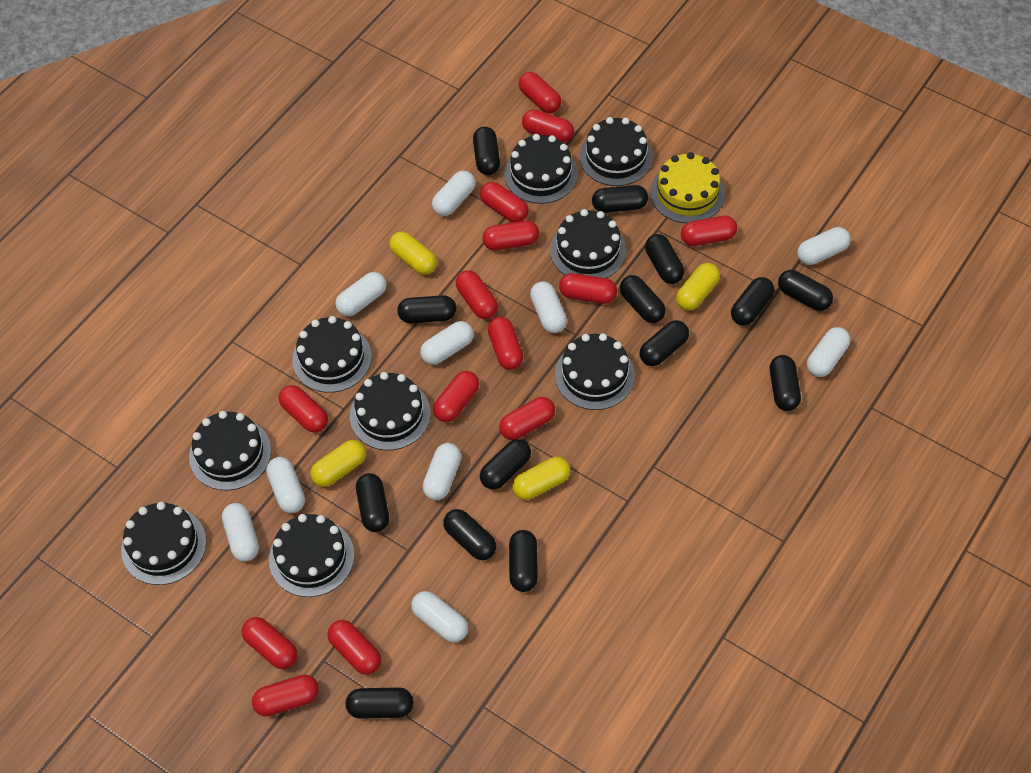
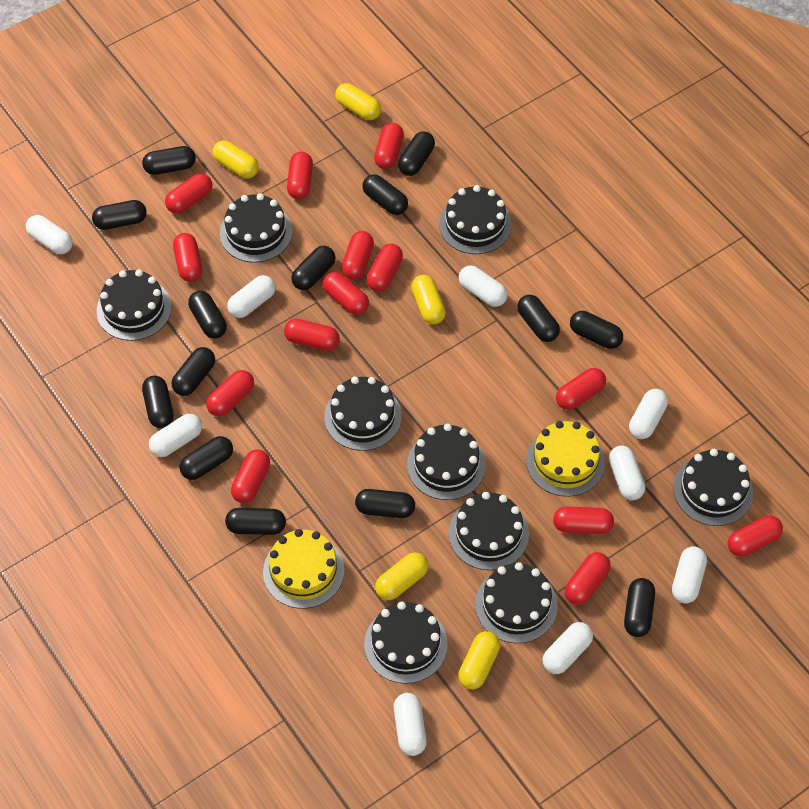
white capsule: 10 -> 9
yellow cake: 1 -> 2
yellow capsule: 4 -> 5

